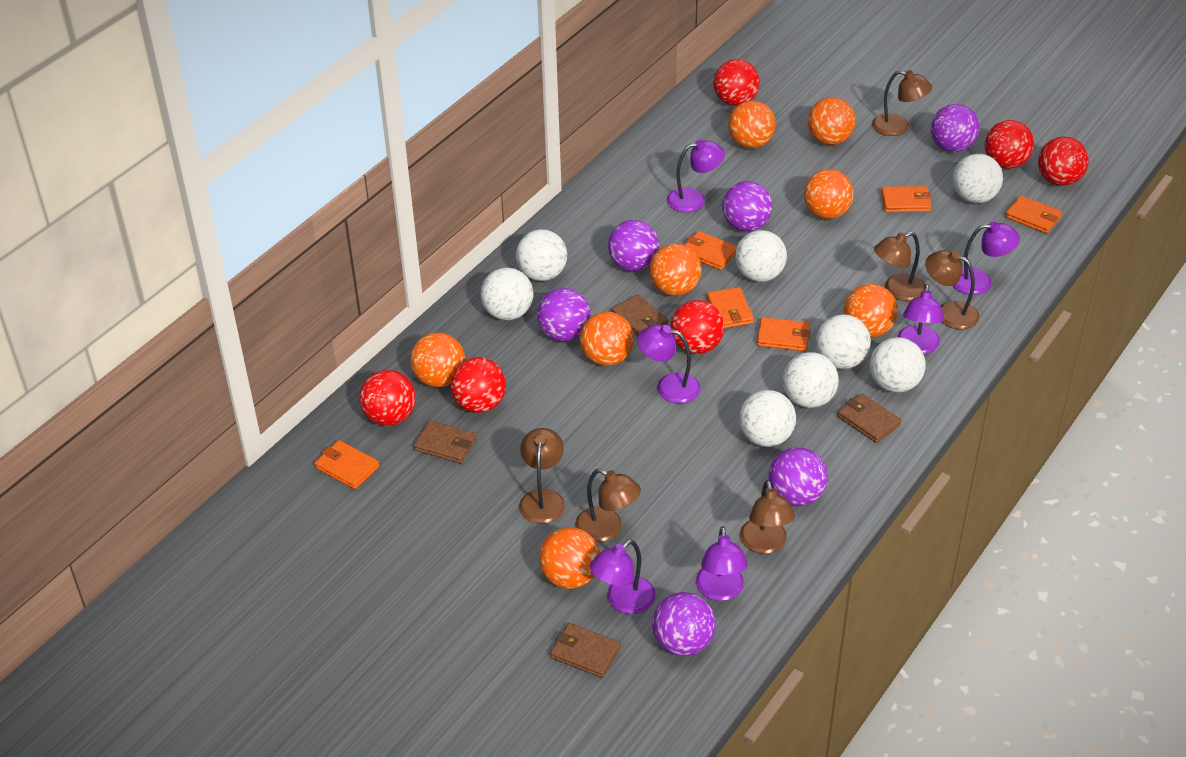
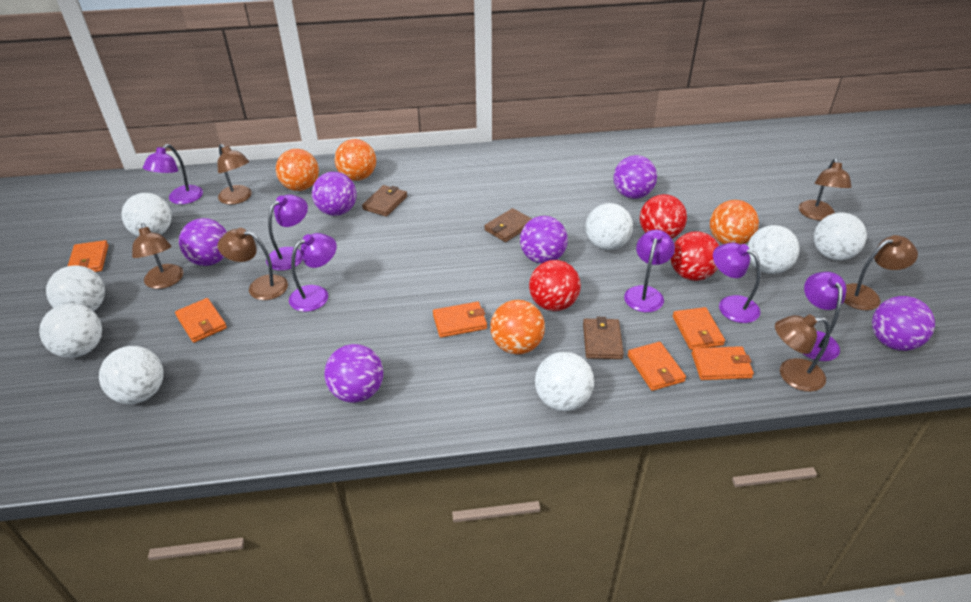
brown wallet: 4 -> 3
orange ball: 8 -> 4
red ball: 6 -> 3

